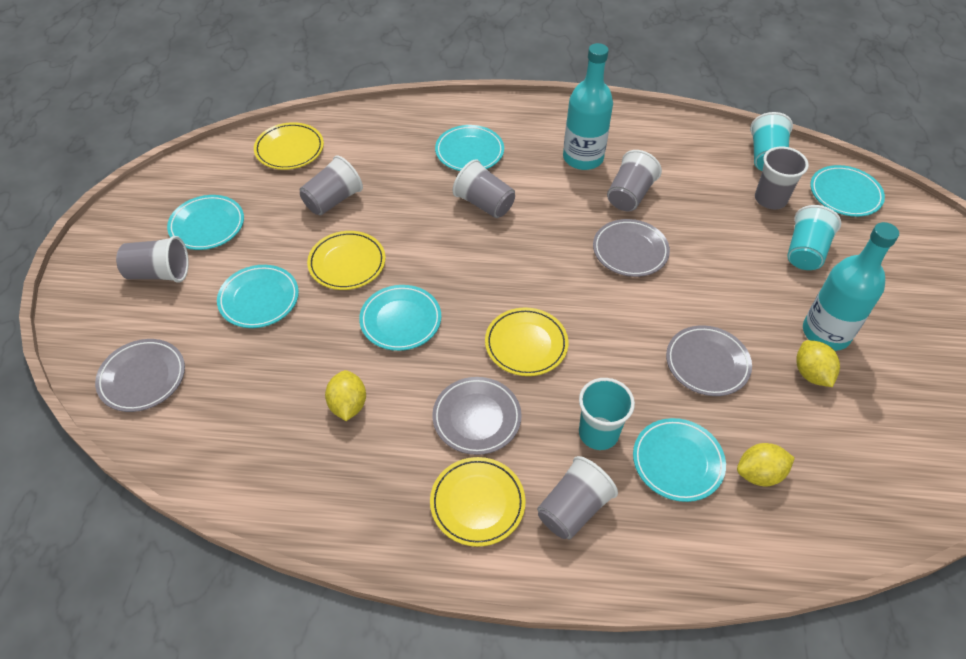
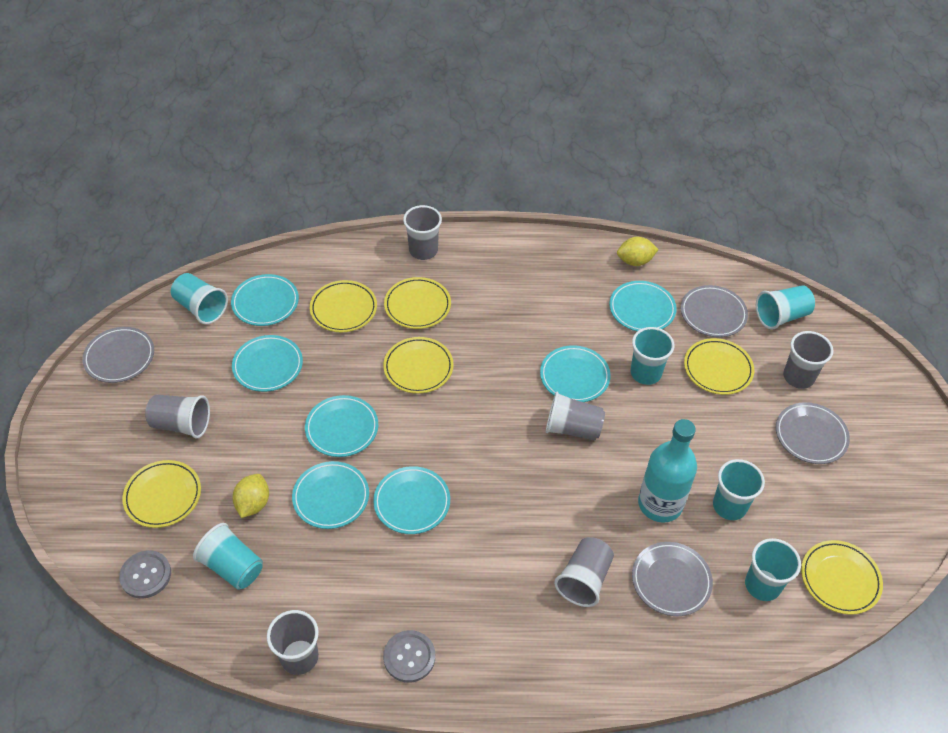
grey button: 0 -> 2
turquoise bottle: 2 -> 1
turquoise cup: 3 -> 6
turquoise plate: 6 -> 7
yellow lemon: 3 -> 2
yellow plate: 4 -> 6

